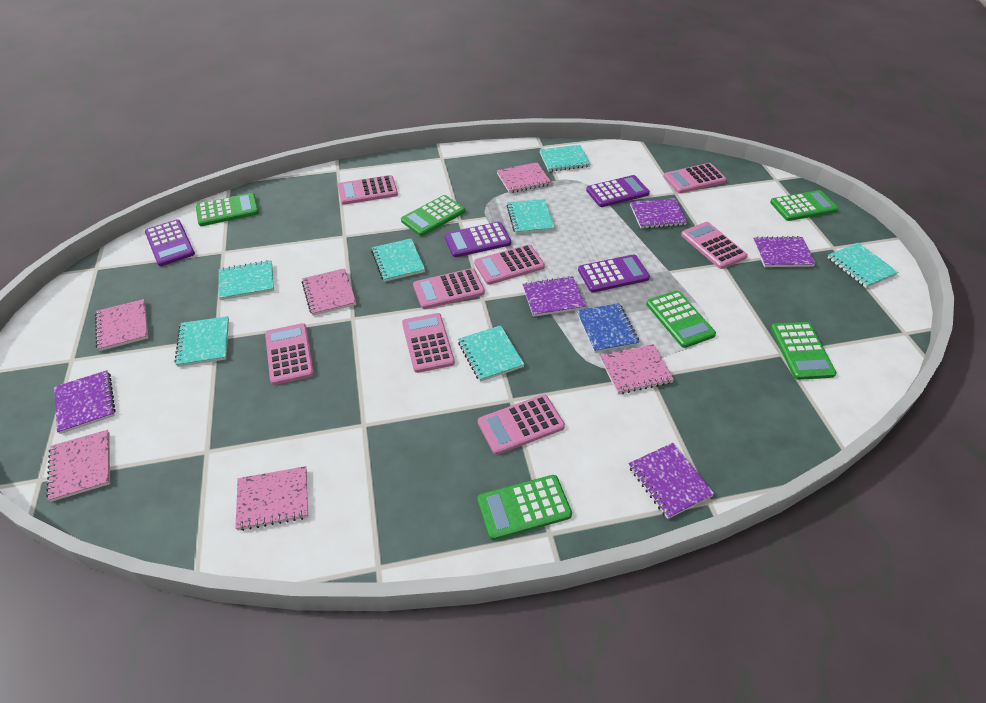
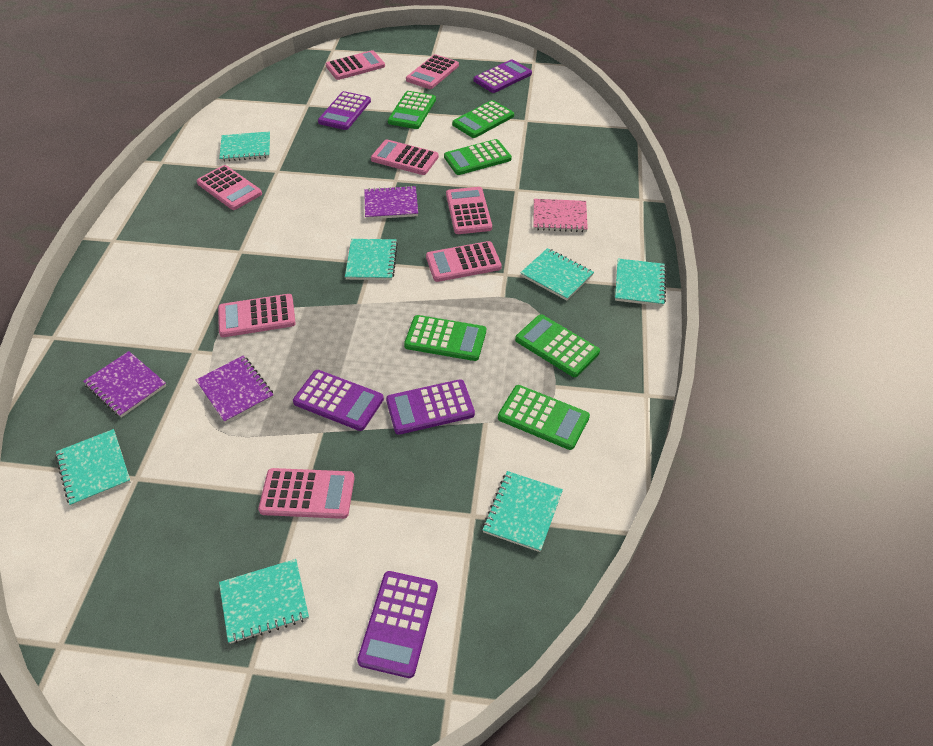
blue notebook: 1 -> 0
pink notebook: 6 -> 1
purple calculator: 4 -> 5
purple notebook: 5 -> 3

